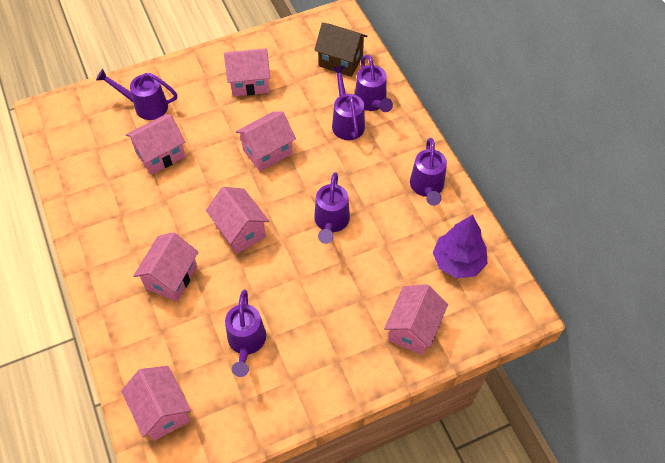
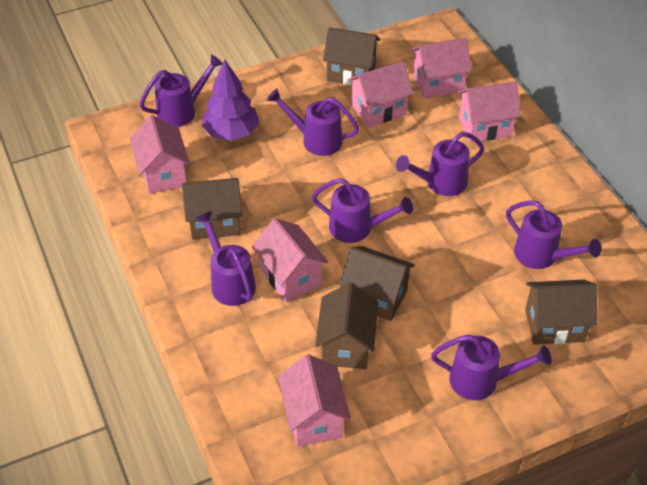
brown house: 1 -> 5
pink house: 7 -> 6
purple watering can: 6 -> 7

